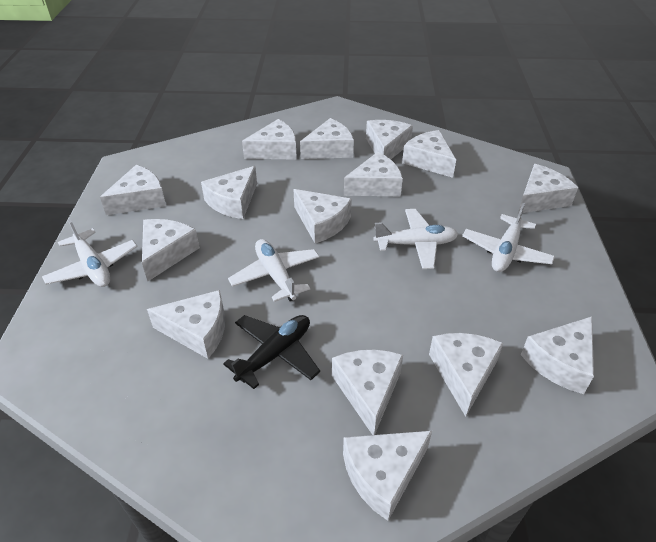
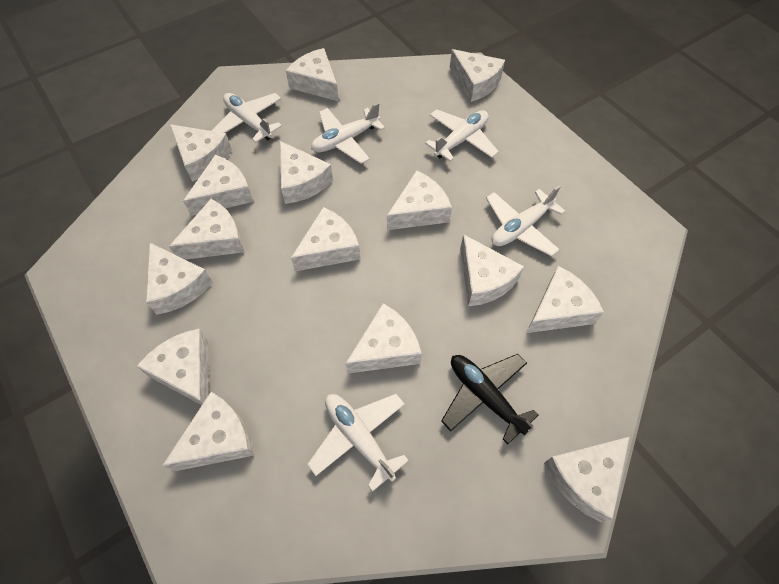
white plane: 4 -> 5

